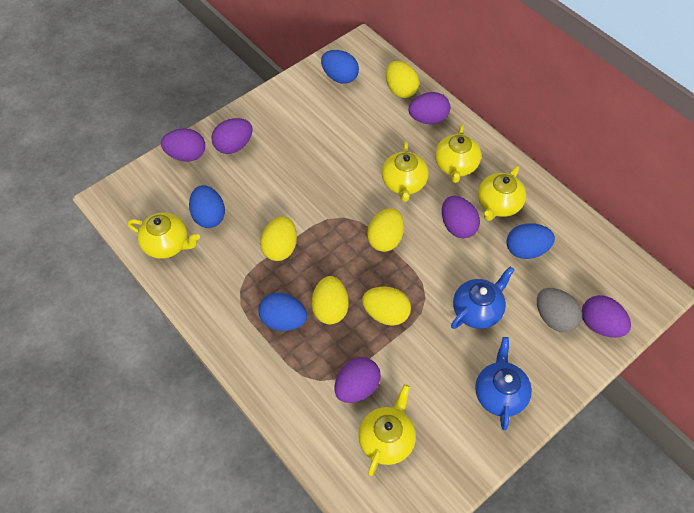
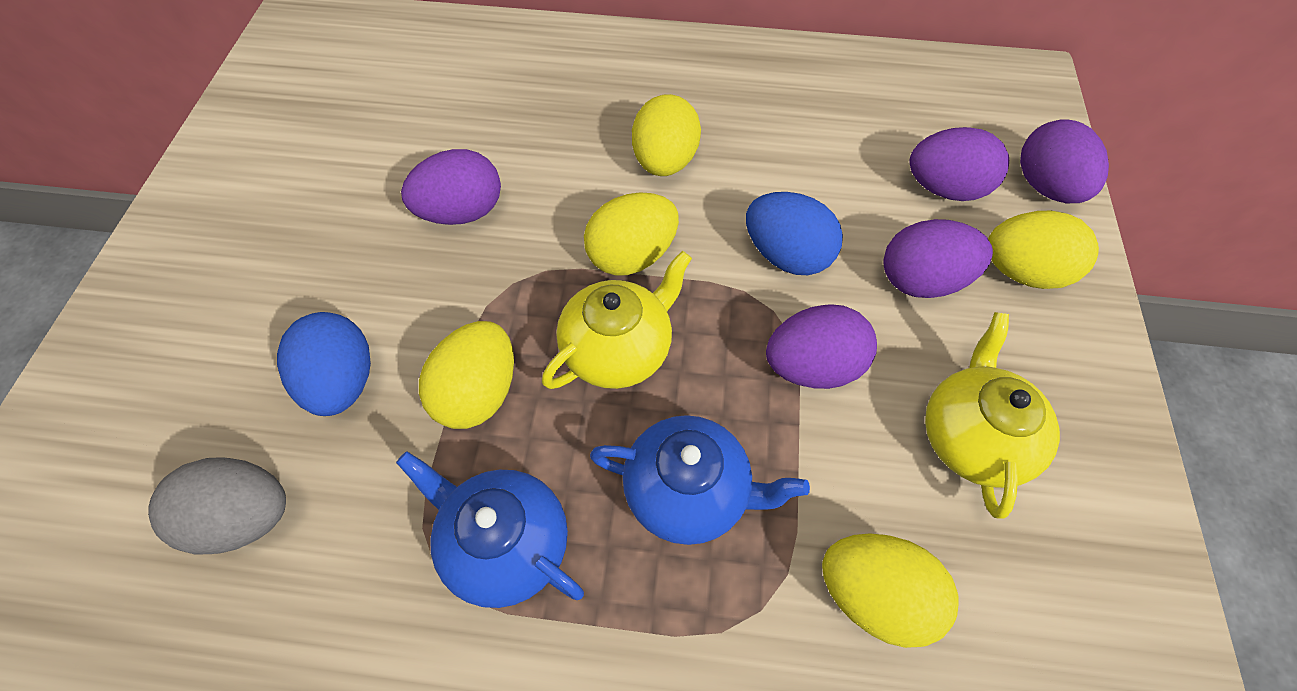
blue egg: 4 -> 2
purple egg: 6 -> 5
yellow teapot: 5 -> 2

